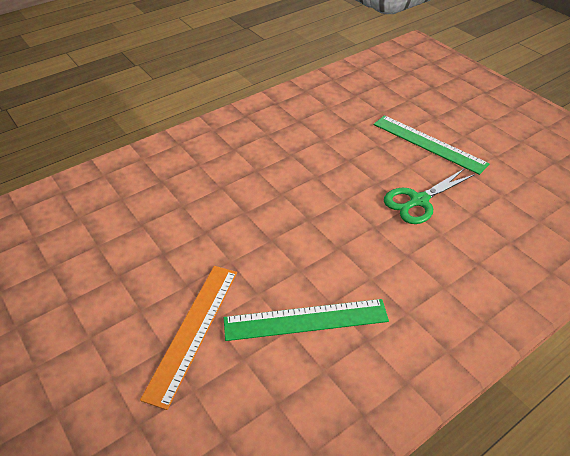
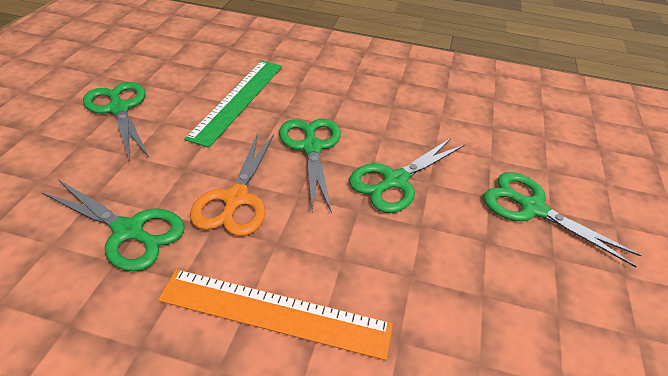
green ruler: 2 -> 1
green scissors: 1 -> 5
orange scissors: 0 -> 1

